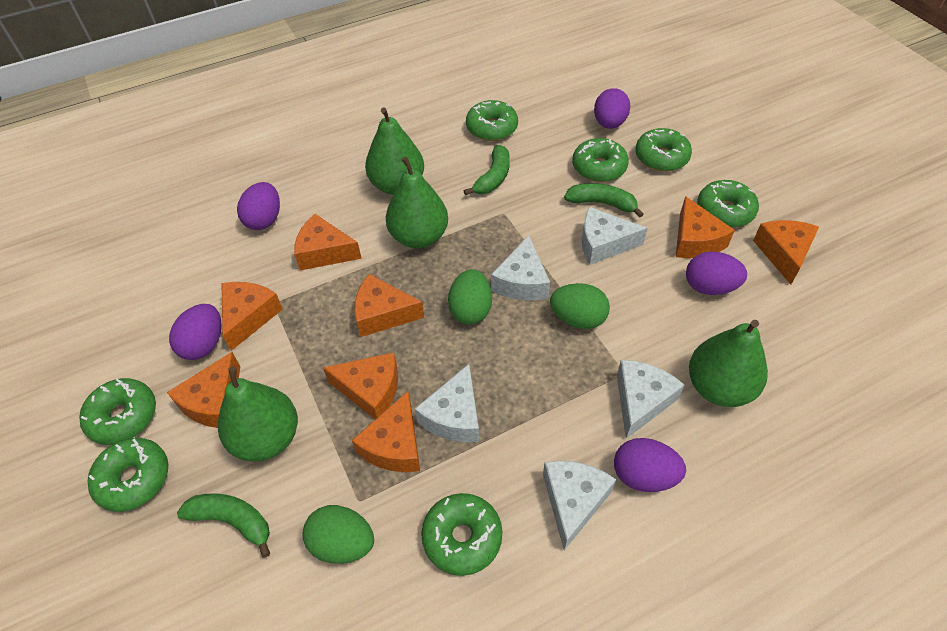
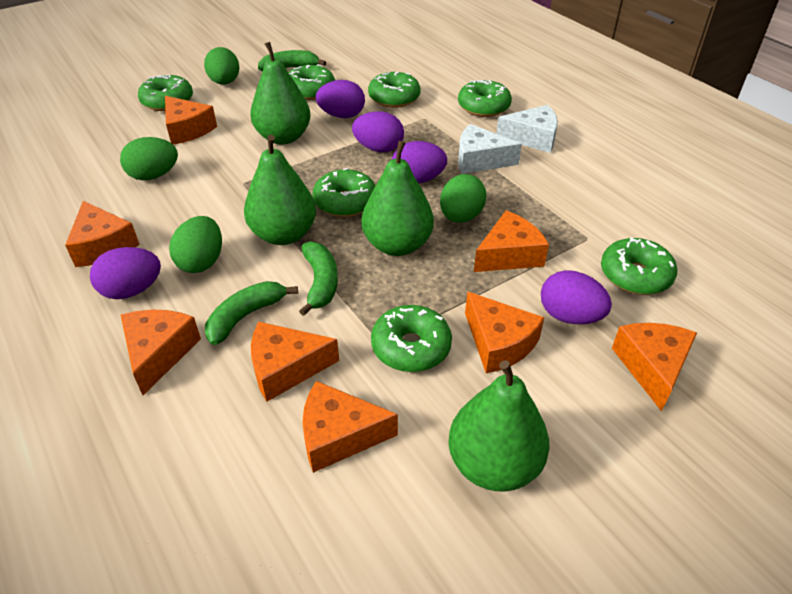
green egg: 3 -> 4
white cheese: 5 -> 2

